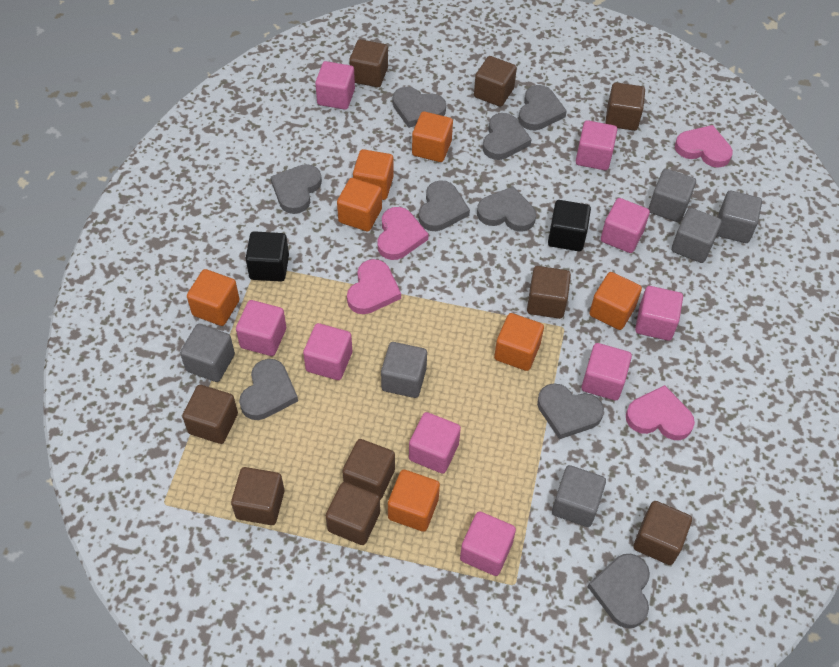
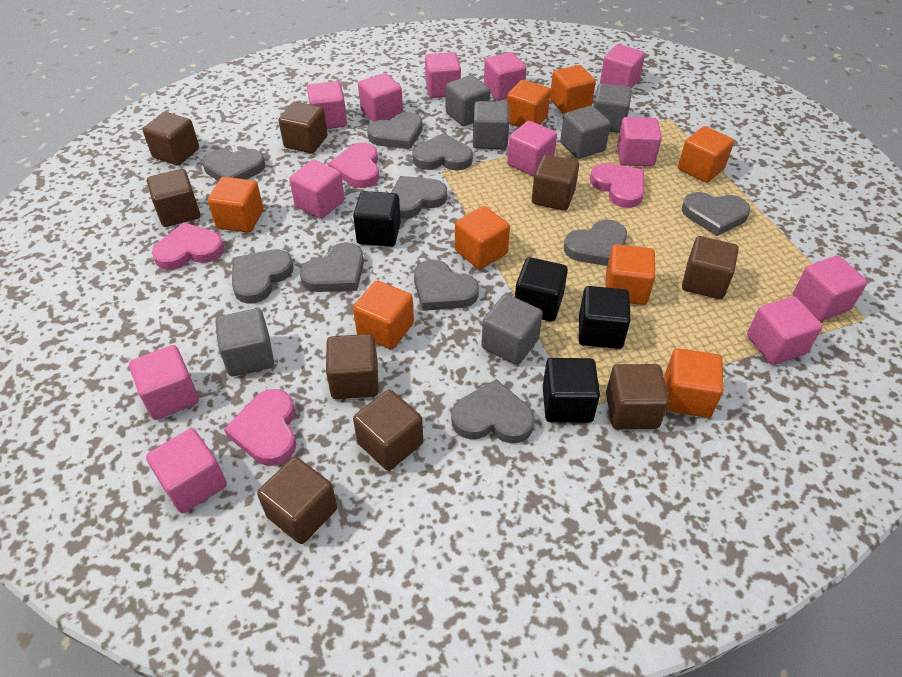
black cube: 2 -> 4
grey heart: 9 -> 10
orange cube: 7 -> 8
pink cube: 9 -> 12

